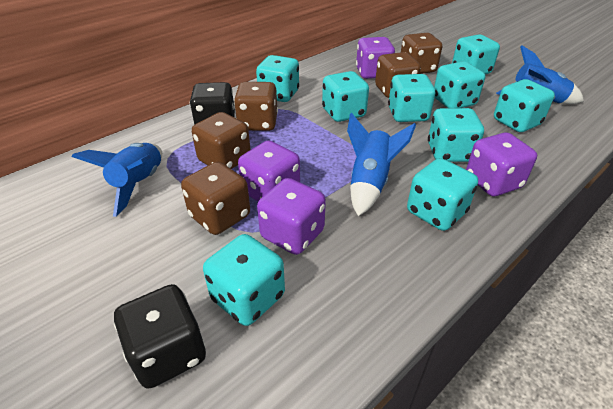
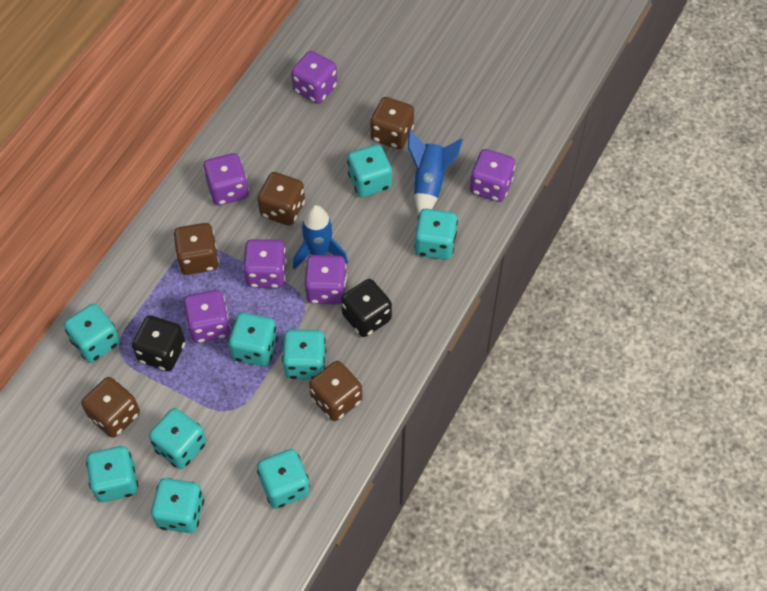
blue rocket: 3 -> 2
purple dice: 4 -> 6

